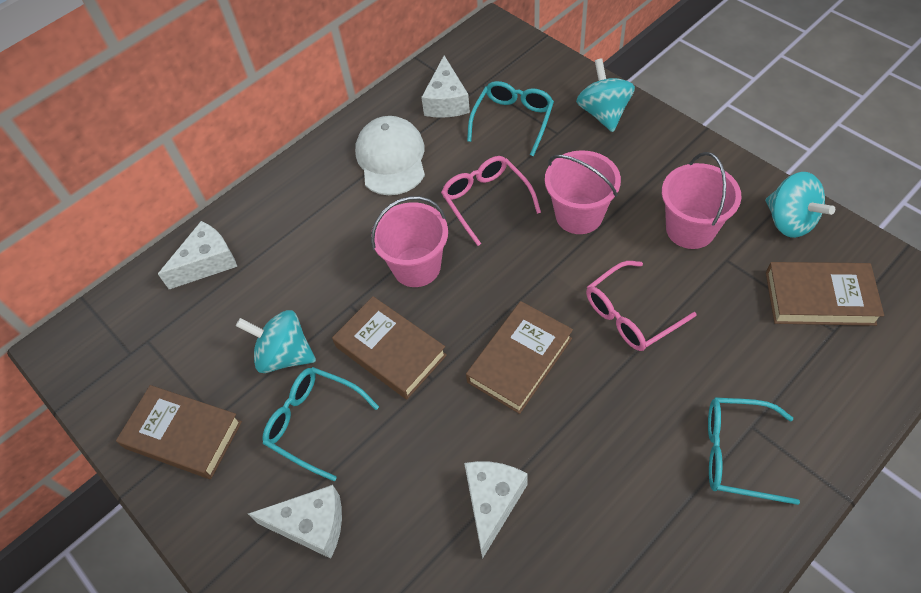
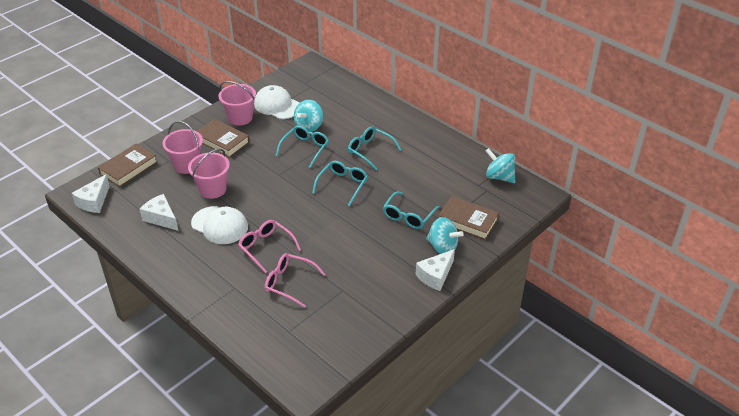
brown book: 4 -> 3
turquoise glasses: 3 -> 4
white cap: 1 -> 2
white cheese: 4 -> 3

